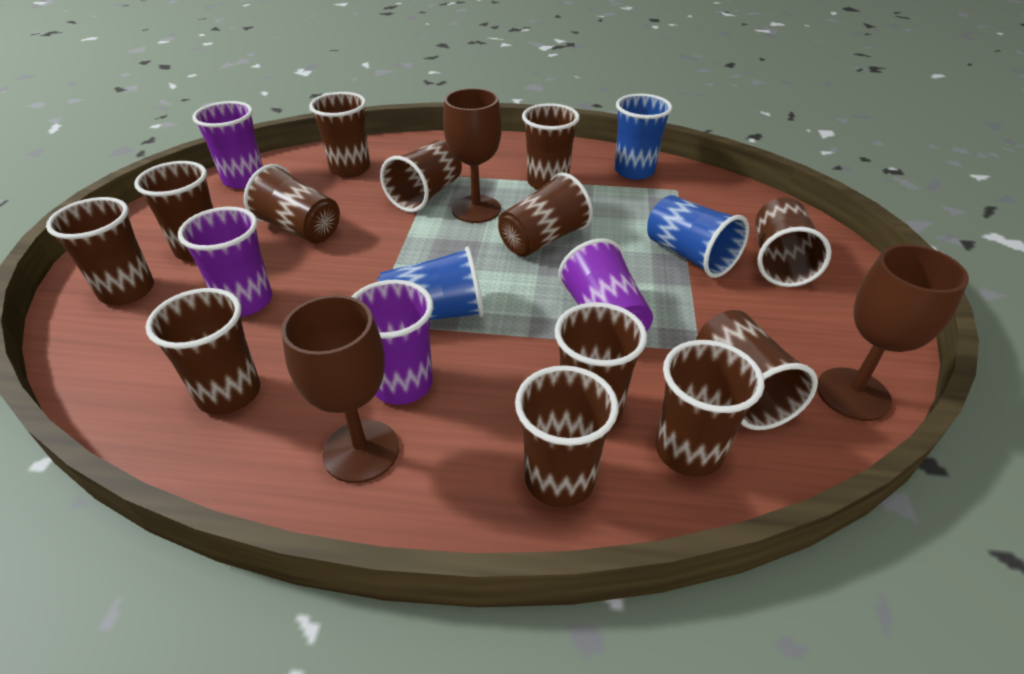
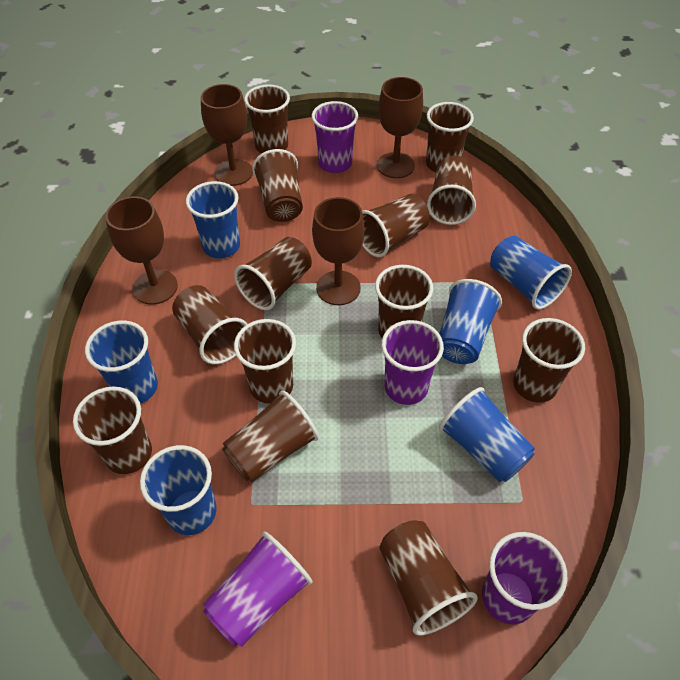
blue cup: 3 -> 6
brown goblet: 3 -> 4

